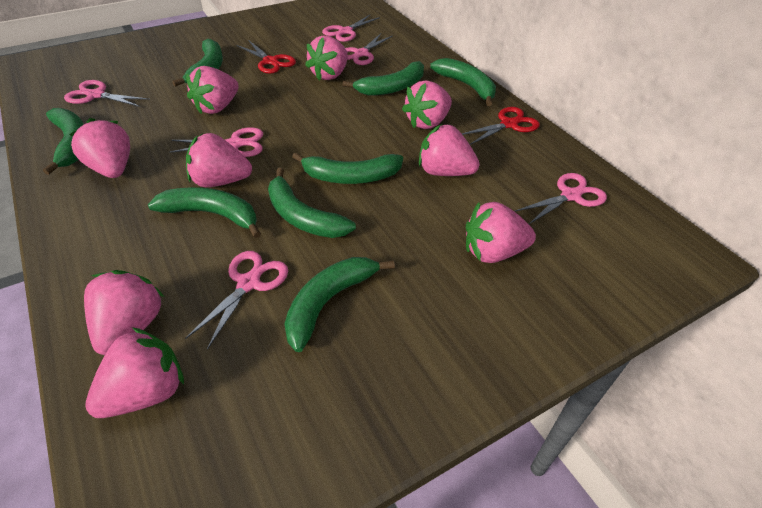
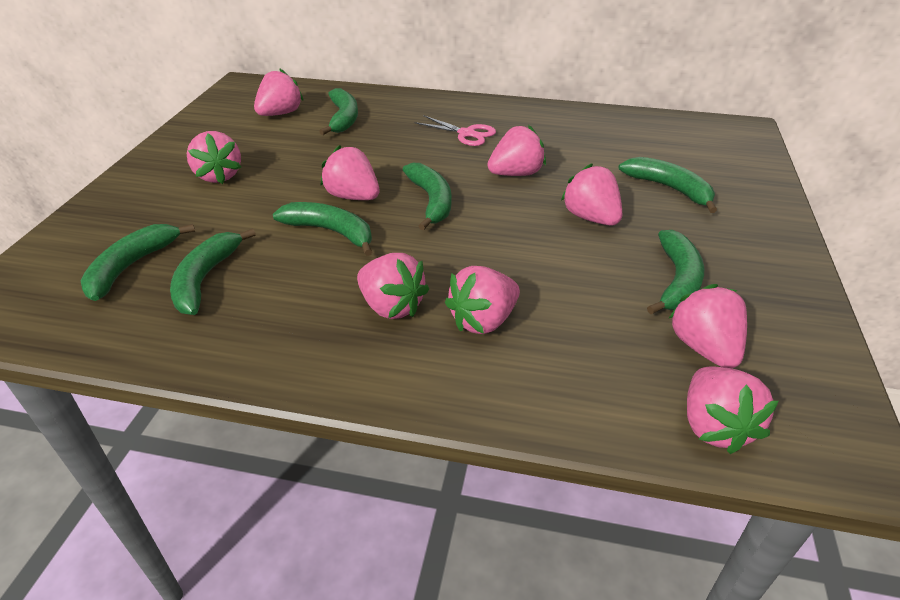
green banana: 8 -> 7
pink scissors: 6 -> 1
red scissors: 2 -> 0

